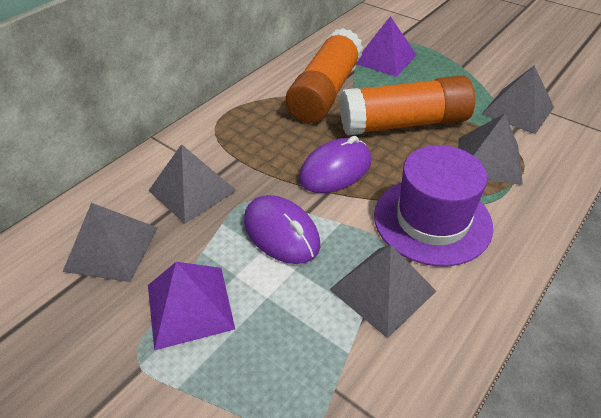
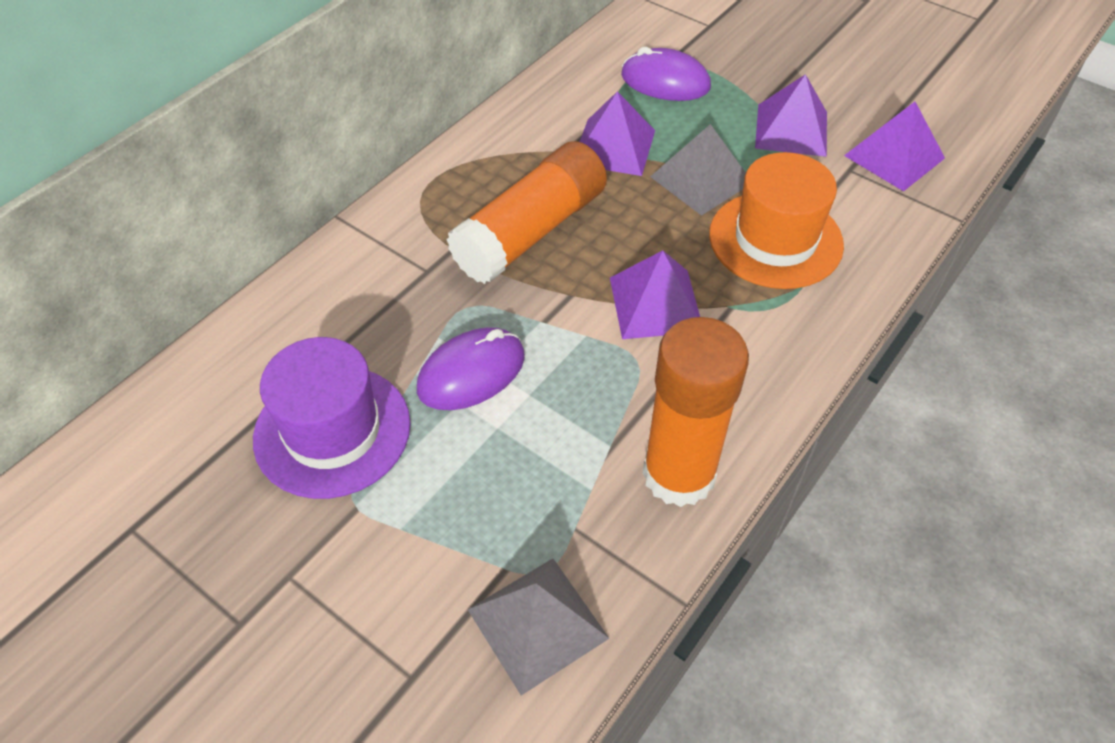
grey pyramid: 5 -> 2
orange hat: 0 -> 1
purple pyramid: 2 -> 4

